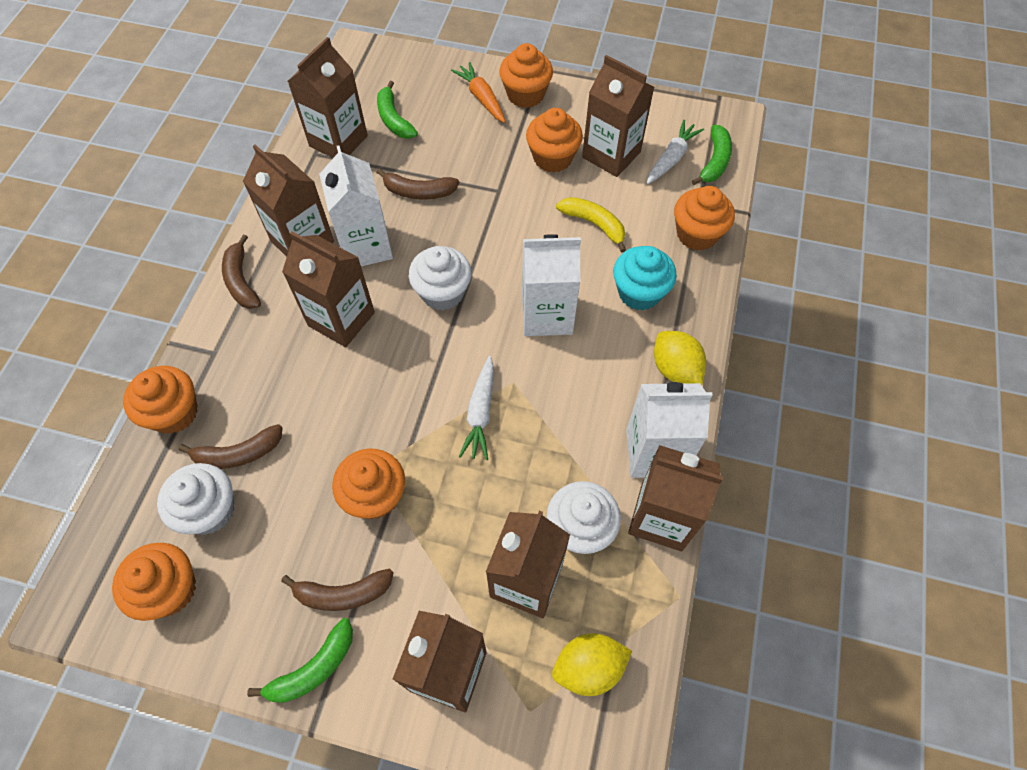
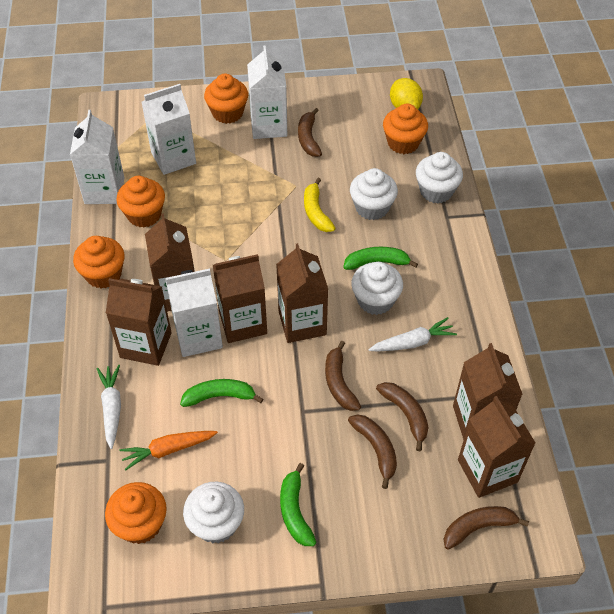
brown banana: 4 -> 5
brown carton: 7 -> 6
orange cupcake: 6 -> 5
turquoise cupcake: 1 -> 0
white carton: 3 -> 4
white cupcake: 3 -> 4
yellow lemon: 2 -> 1

